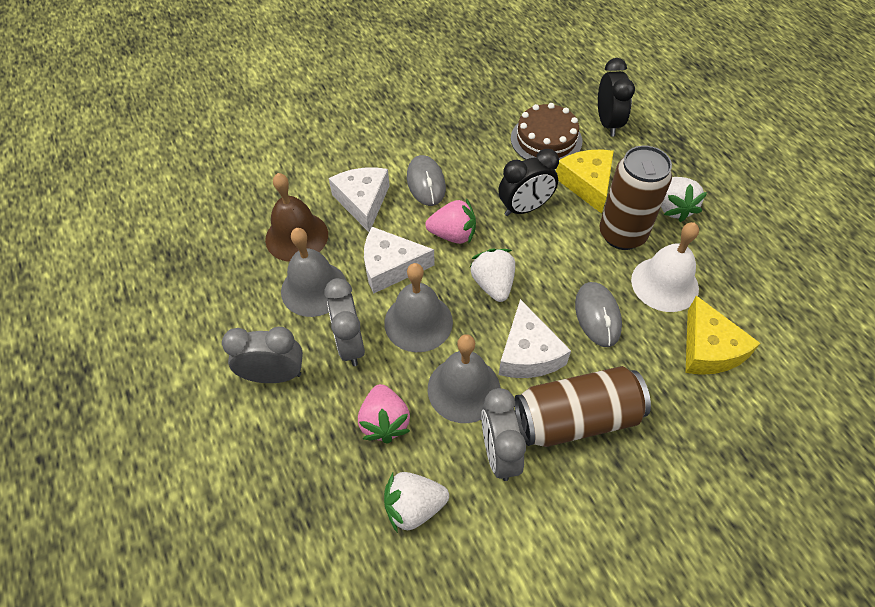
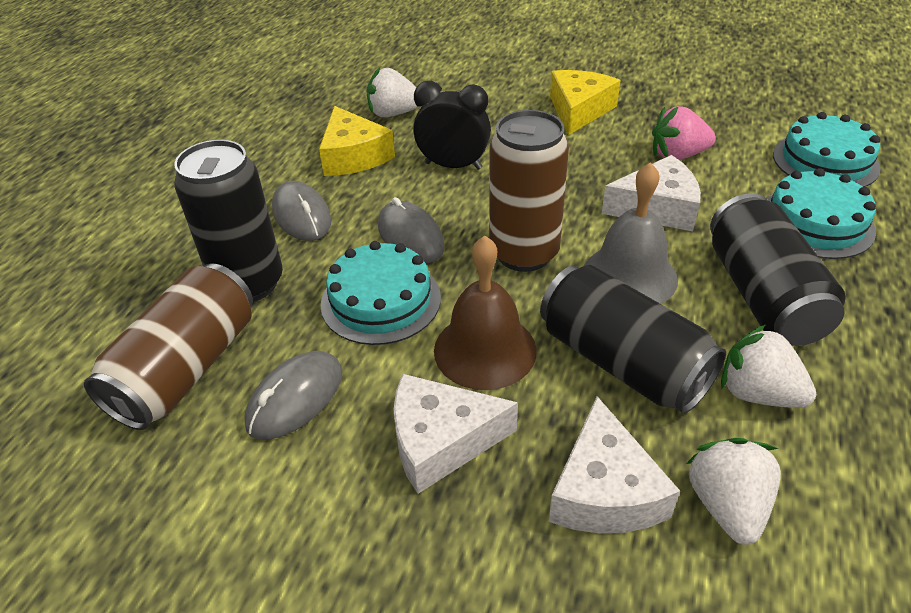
black can: 0 -> 3
black clock: 2 -> 1
brown cake: 1 -> 0
grey bell: 3 -> 1
grey clock: 3 -> 0
grey mouse: 2 -> 3
pink strawberry: 2 -> 1
turquoise cake: 0 -> 3
white bell: 1 -> 0

